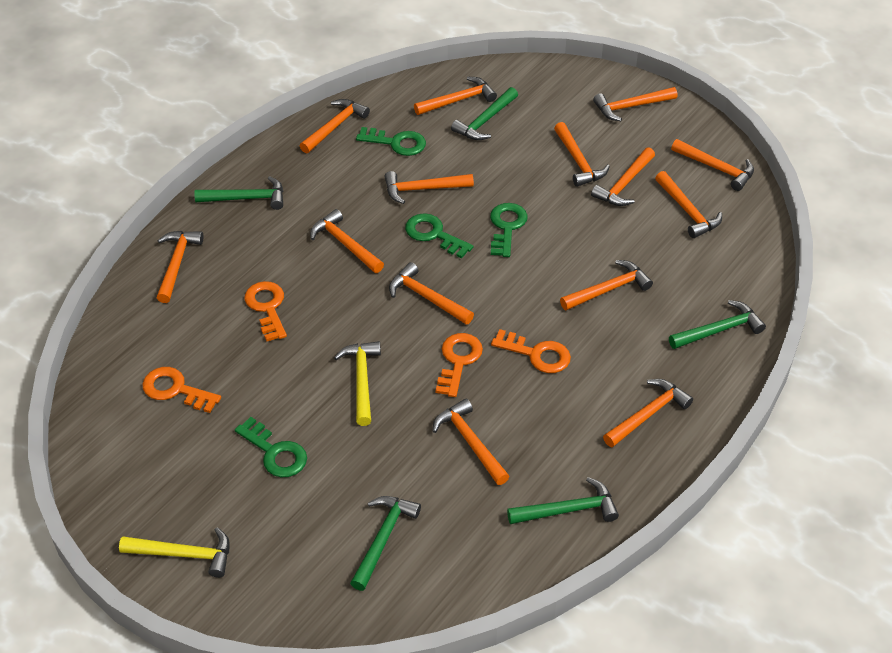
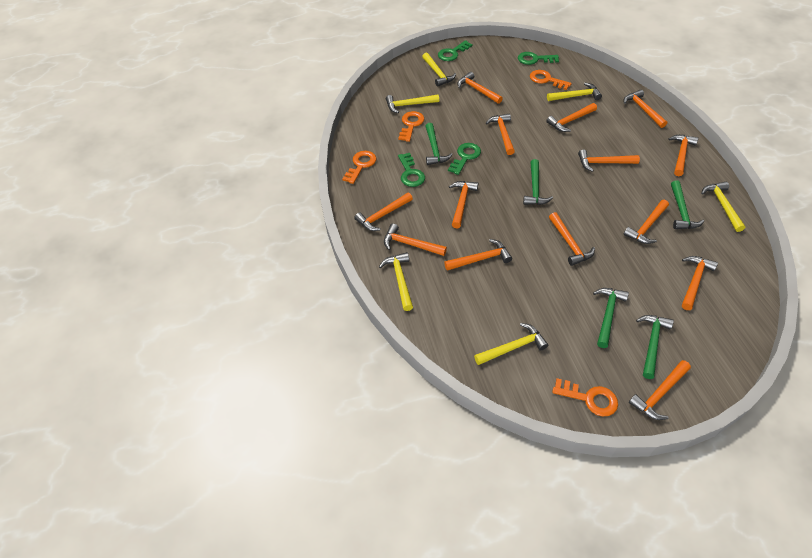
yellow hammer: 2 -> 6

